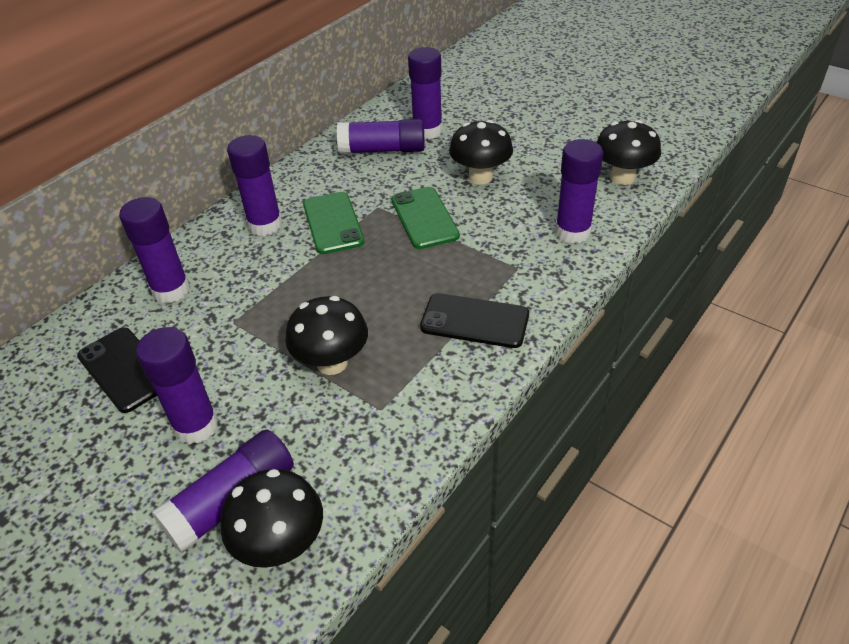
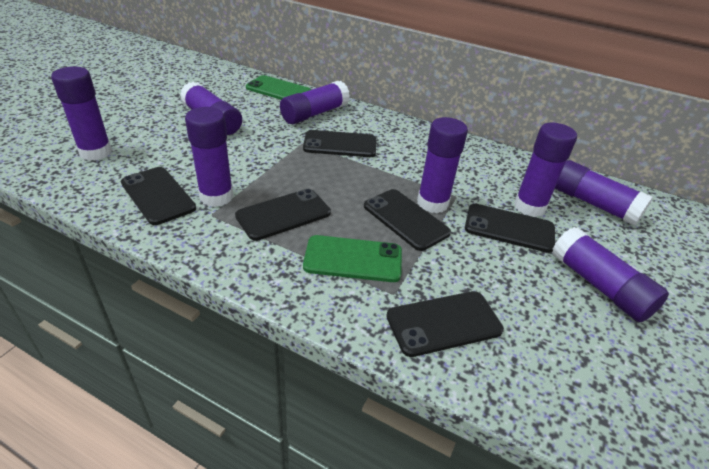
black mushroom: 4 -> 0
black phone: 2 -> 6
purple glue stick: 7 -> 8

